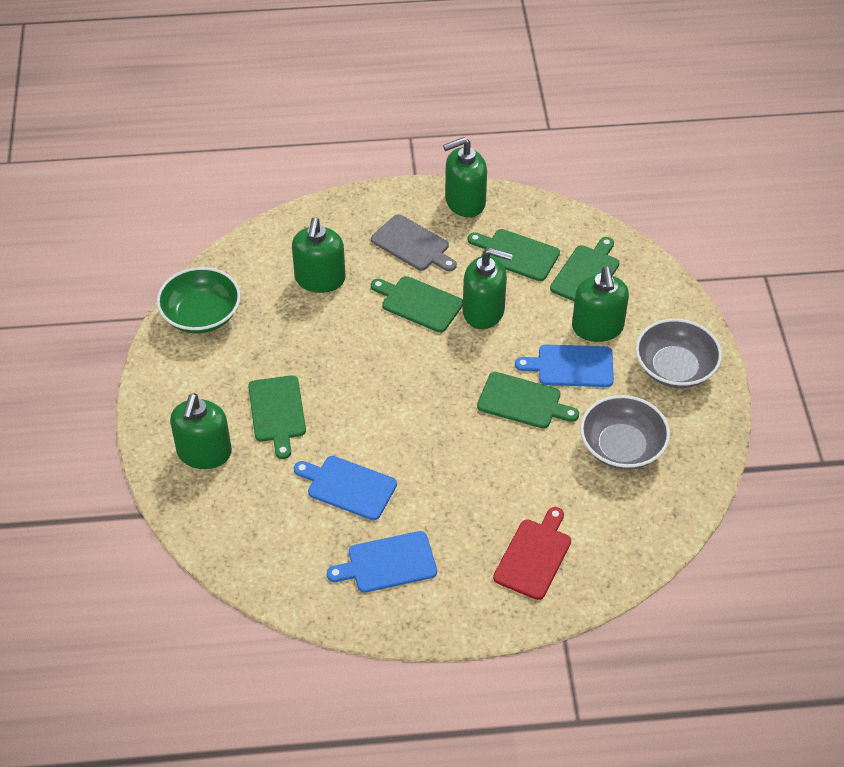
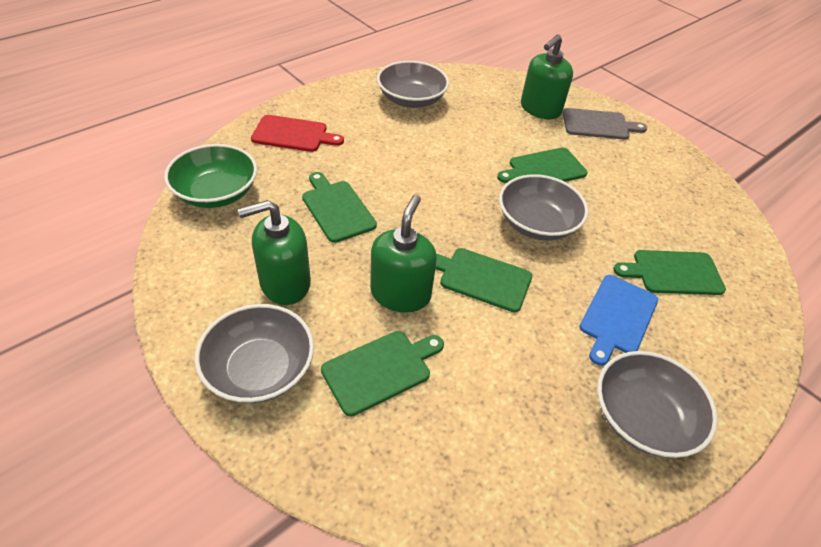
blue cutting board: 3 -> 1
green soap dispenser: 5 -> 3
grey bowl: 2 -> 4

